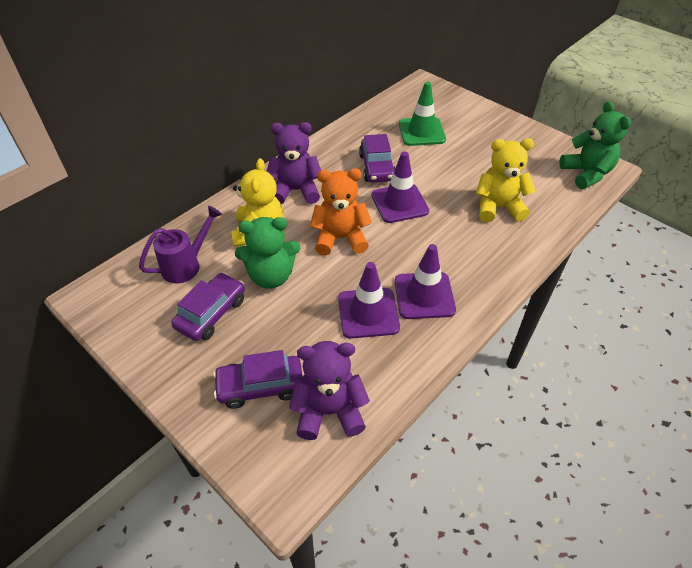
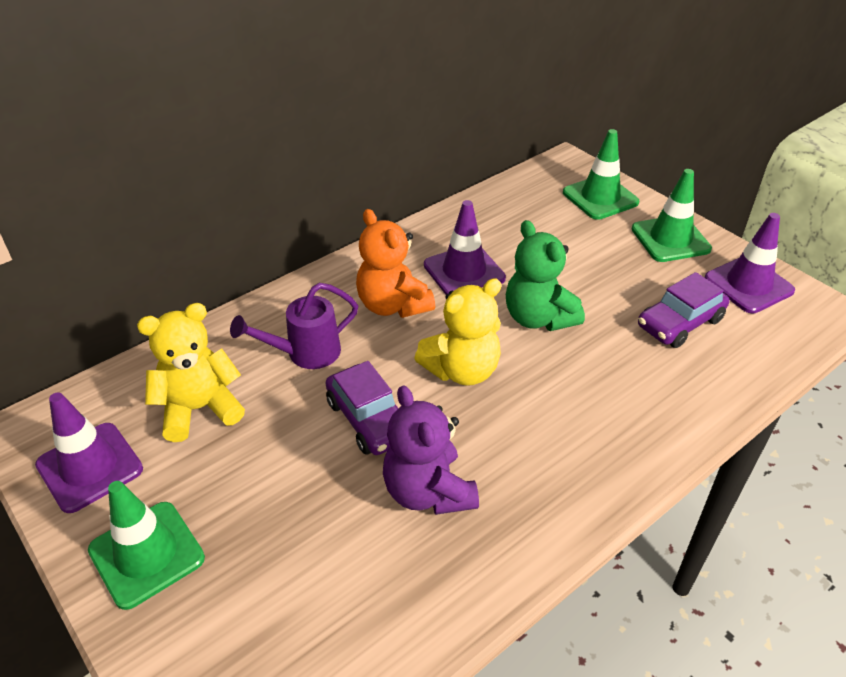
green teddy bear: 2 -> 1
green traffic cone: 1 -> 3
purple car: 3 -> 2
purple teddy bear: 2 -> 1

